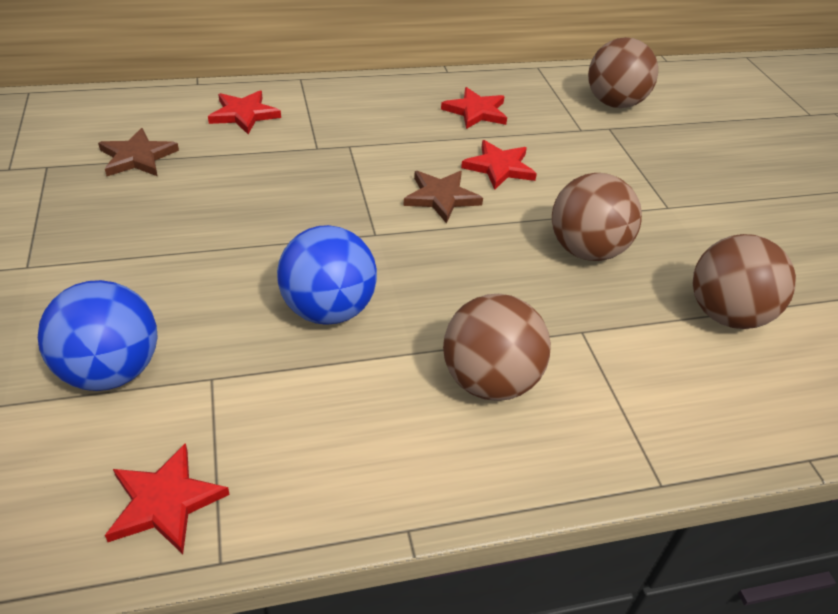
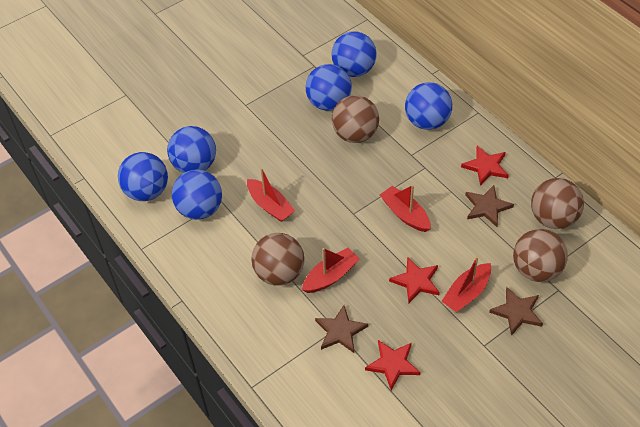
blue ball: 2 -> 6
brown star: 2 -> 3
red boat: 0 -> 4
red star: 4 -> 3

